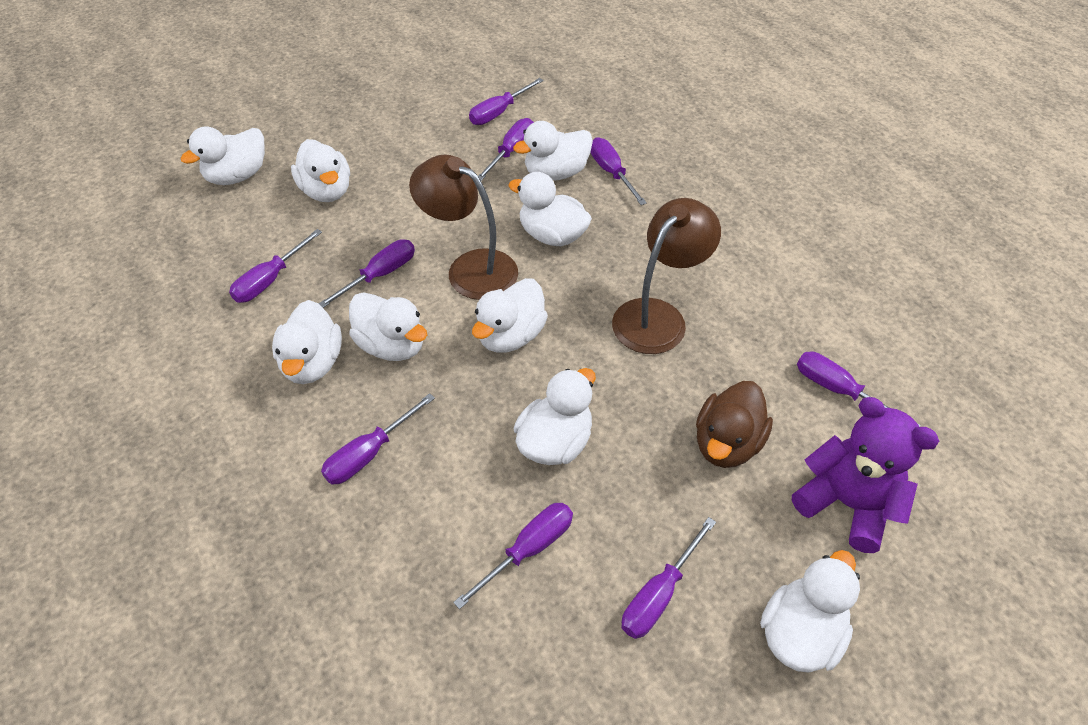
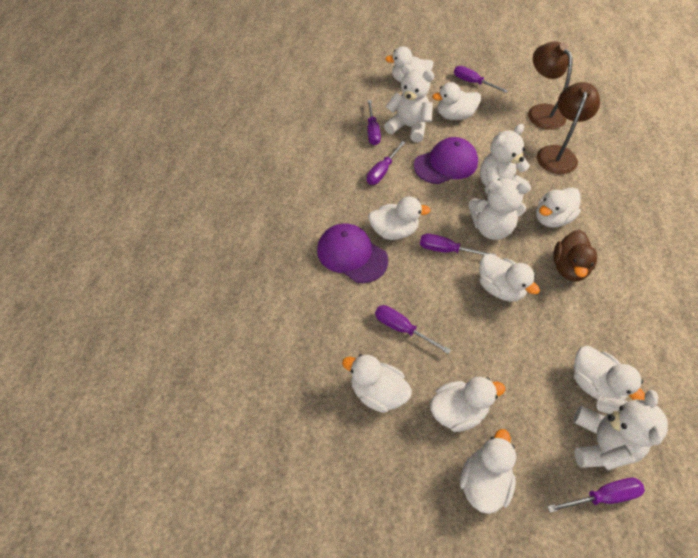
purple cap: 0 -> 2
purple screwdriver: 9 -> 6
purple teddy bear: 1 -> 0
white teddy bear: 0 -> 4

